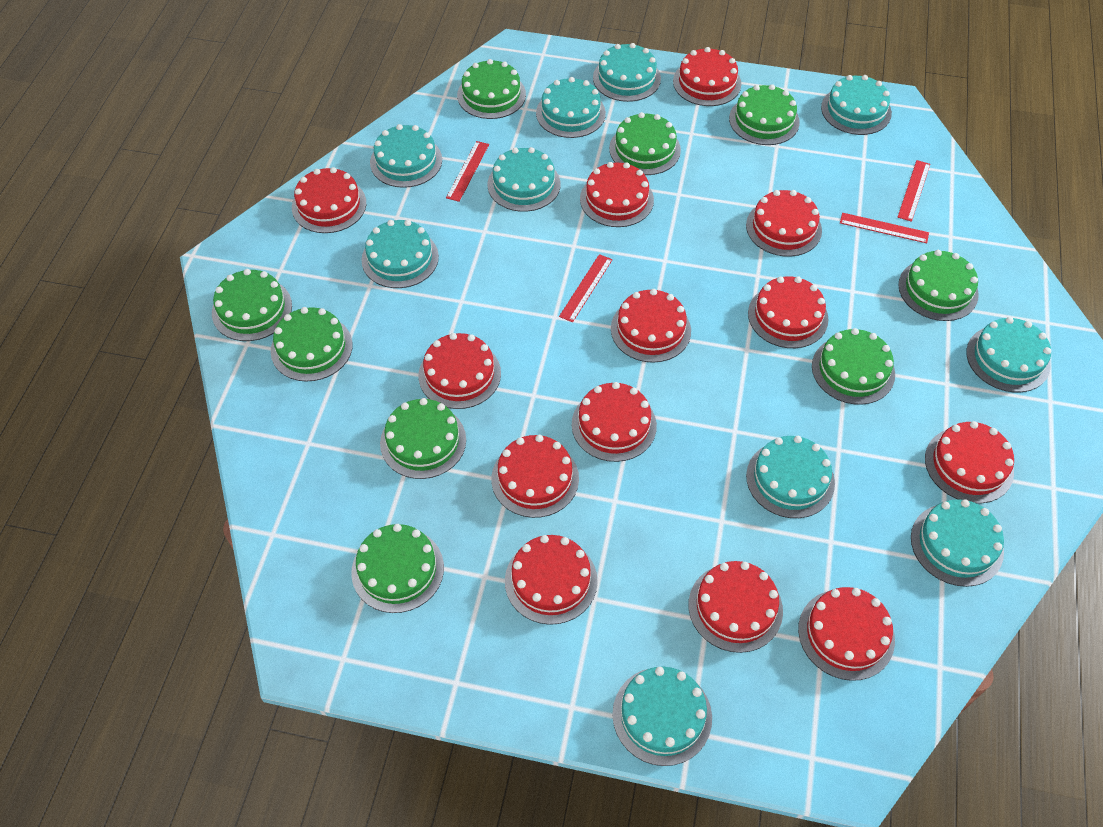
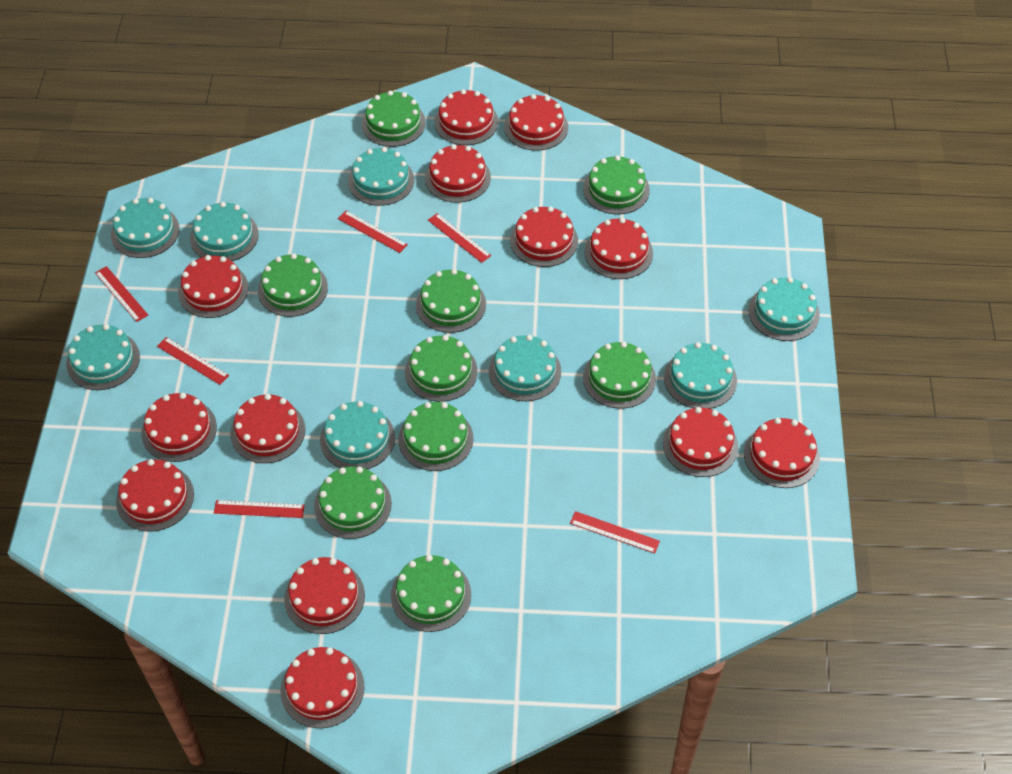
red ruler: 4 -> 6
turquoise cake: 10 -> 8

